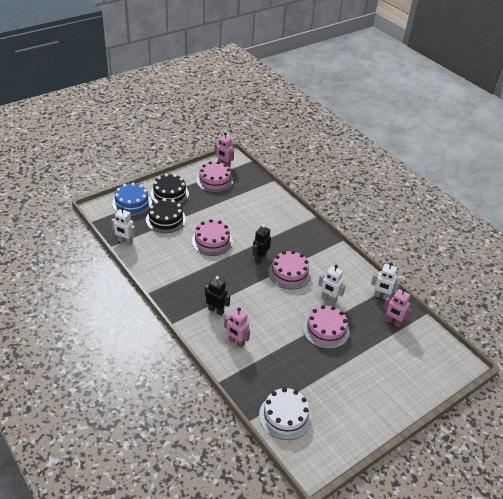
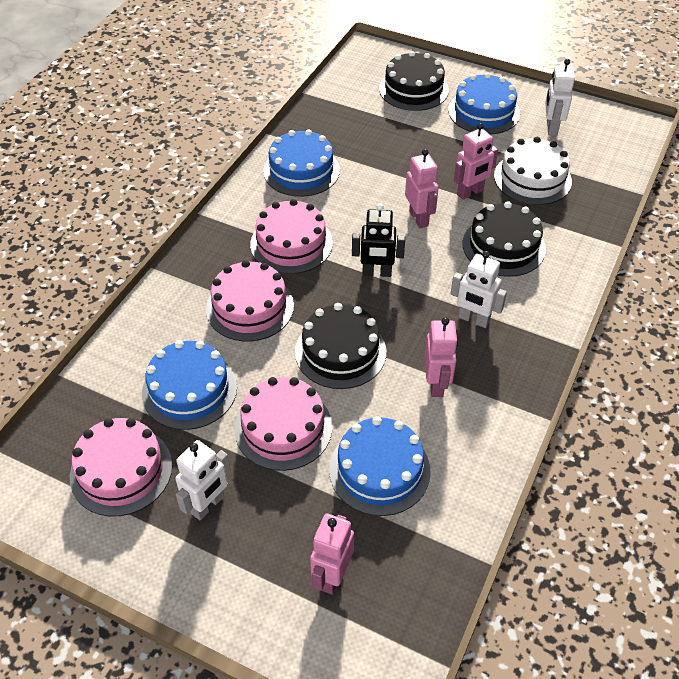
black cake: 2 -> 3
black robot: 2 -> 1
blue cake: 1 -> 4
pink robot: 3 -> 4

